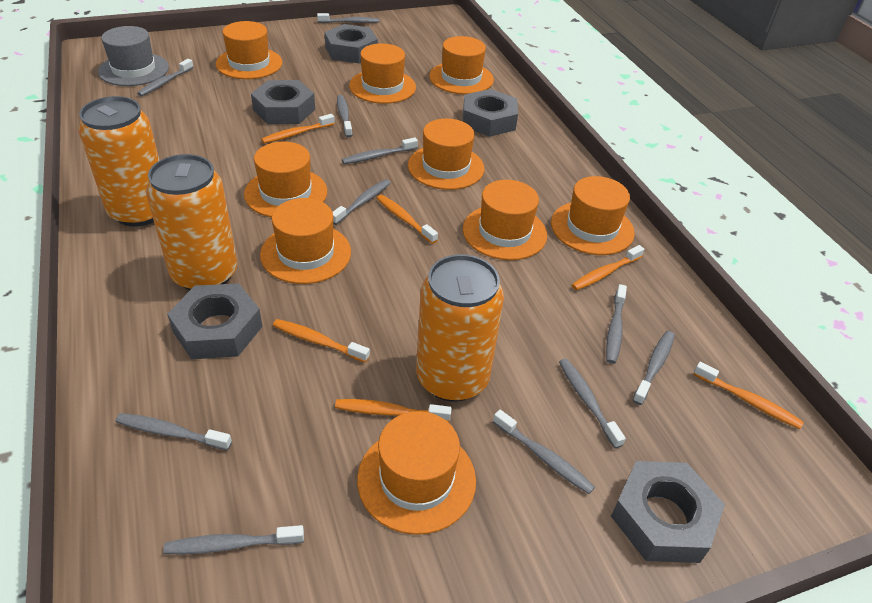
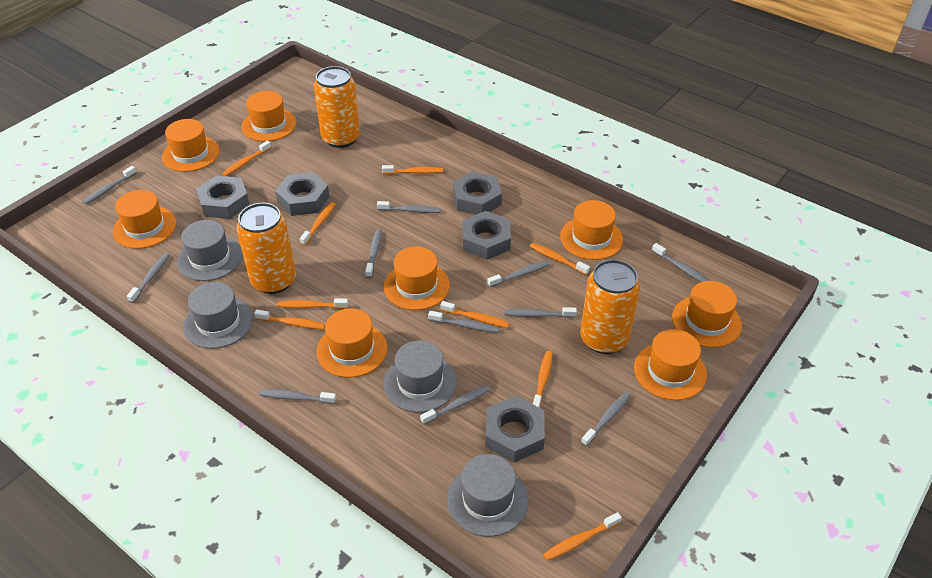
grey hat: 1 -> 4
orange hat: 9 -> 8
orange toothbrush: 6 -> 9

